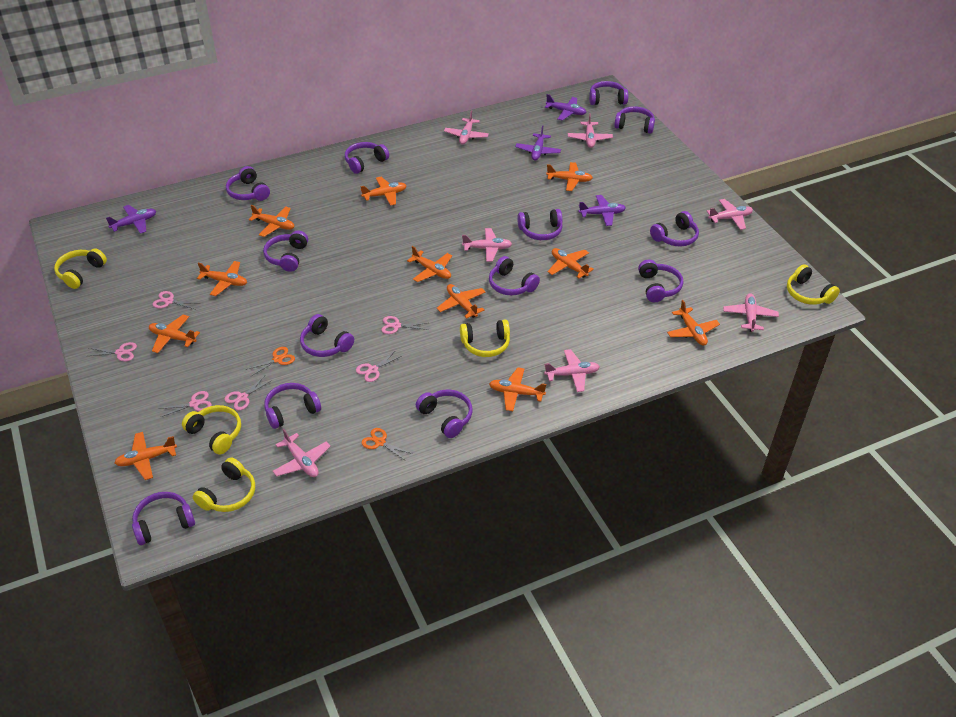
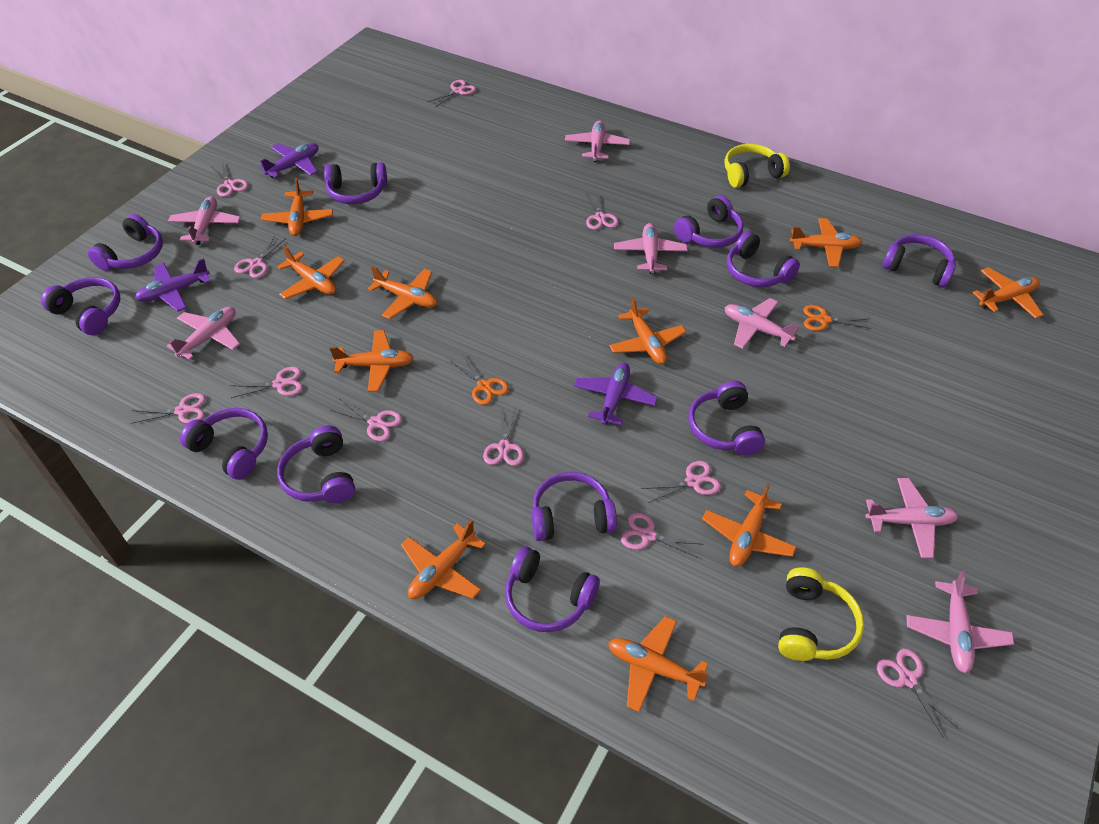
orange plane: 11 -> 10
pink scissors: 6 -> 11
purple headphones: 13 -> 11
purple plane: 4 -> 3
yellow headphones: 5 -> 2

